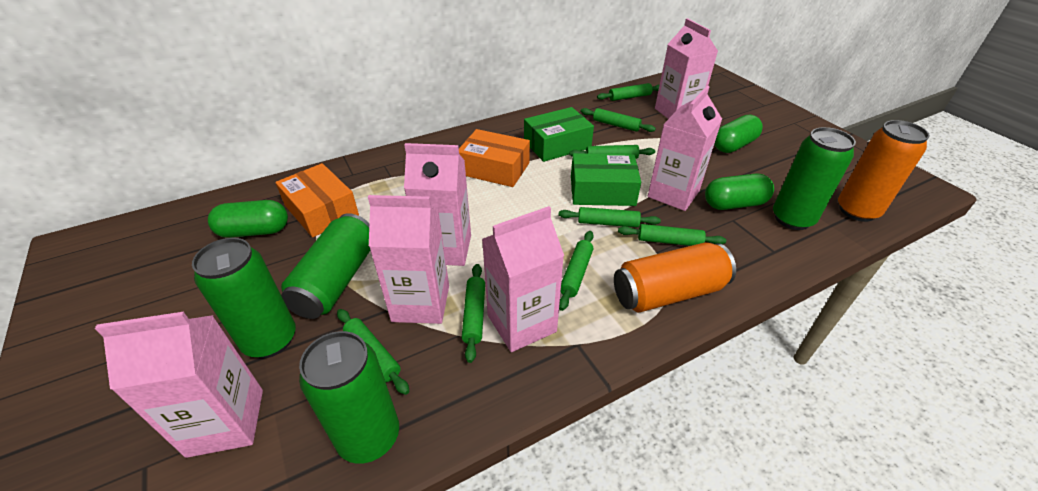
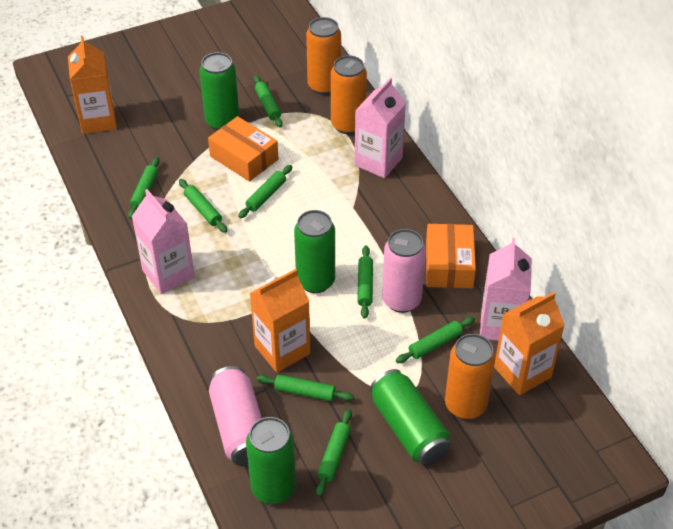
green box: 2 -> 0
green capsule: 3 -> 0
orange can: 2 -> 3
orange carton: 0 -> 3
pink can: 0 -> 2
pink carton: 6 -> 3

